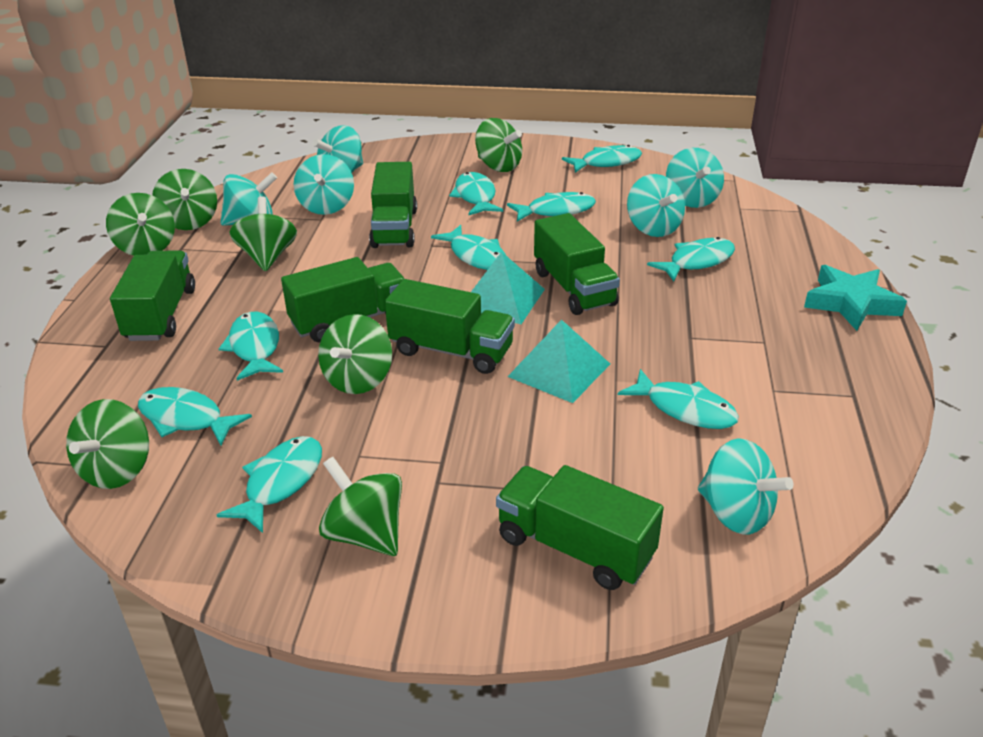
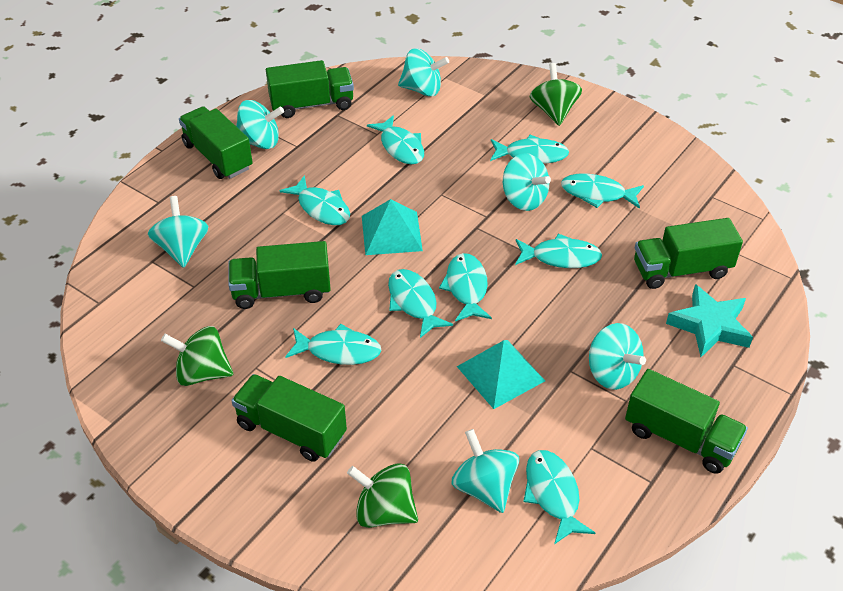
green spinning top: 7 -> 3

